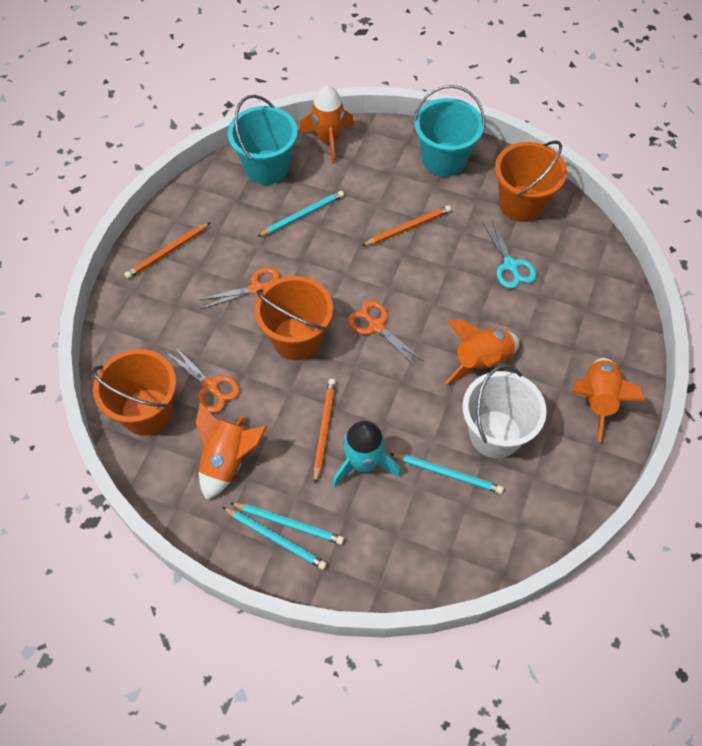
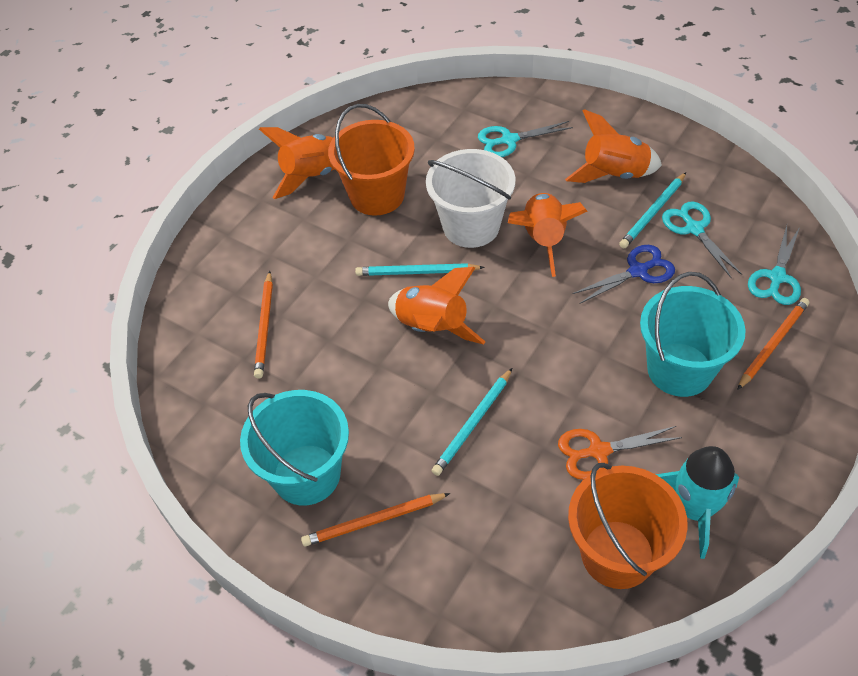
blue scissors: 0 -> 1
orange bucket: 3 -> 2
orange scissors: 3 -> 1
turquoise pencil: 4 -> 3
turquoise scissors: 1 -> 3

